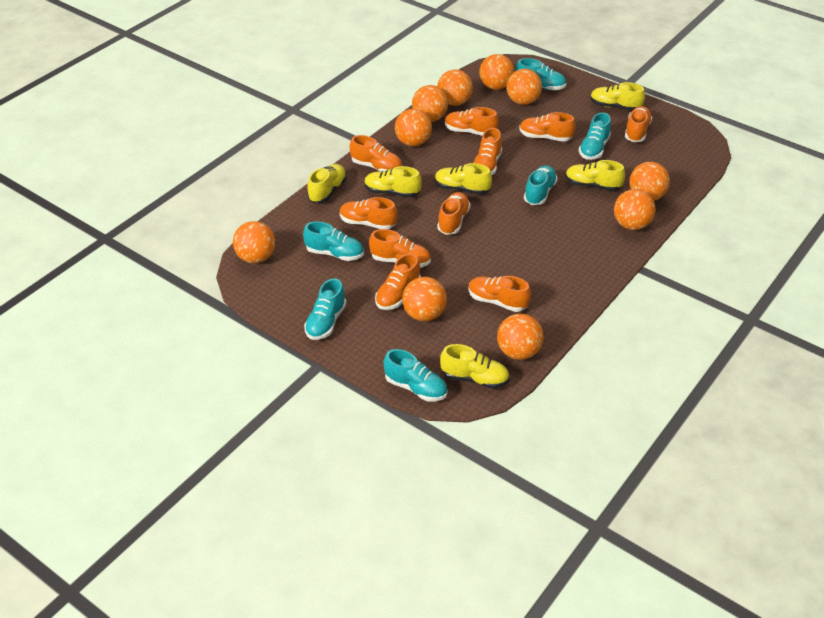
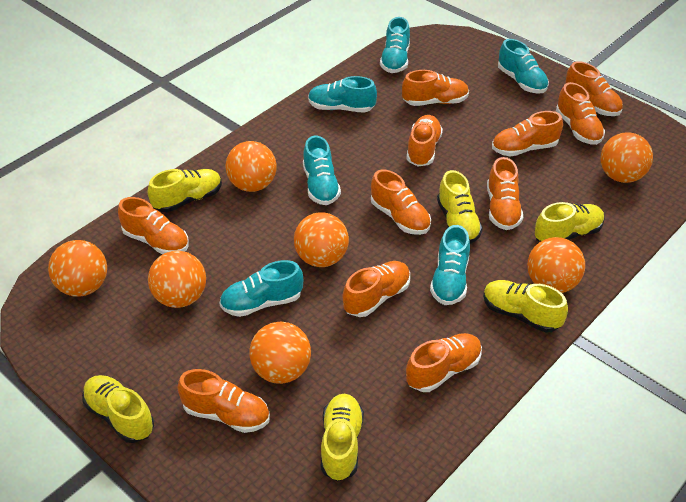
orange ball: 10 -> 7
orange shoe: 10 -> 11

